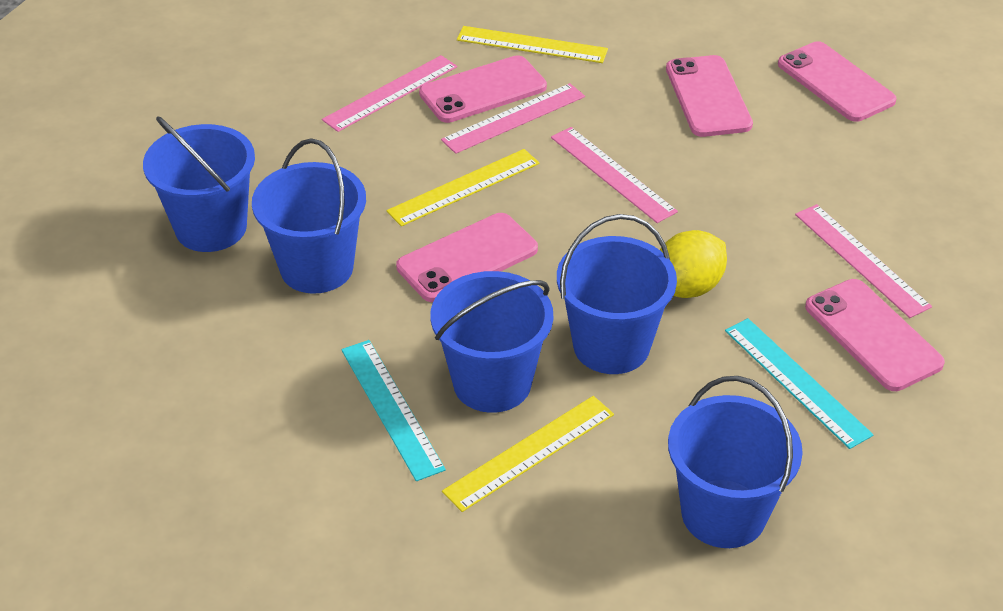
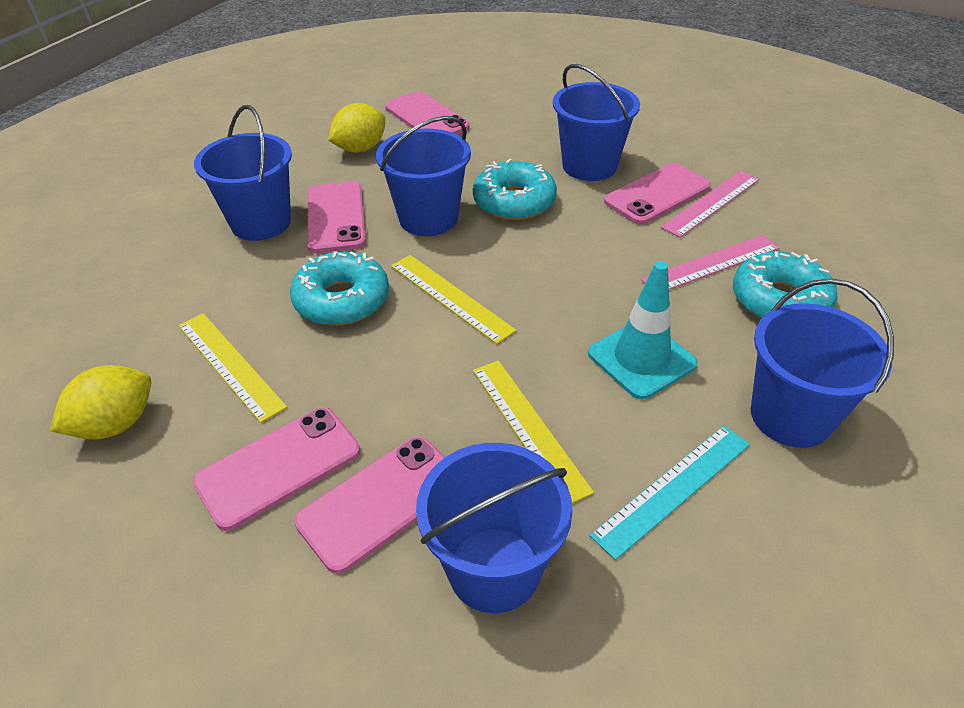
pink ruler: 4 -> 2
turquoise donut: 0 -> 3
turquoise ruler: 2 -> 1
turquoise traffic cone: 0 -> 1
yellow lemon: 1 -> 2

